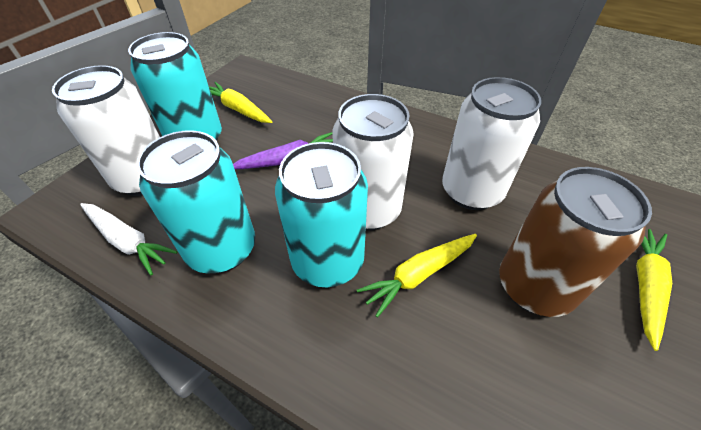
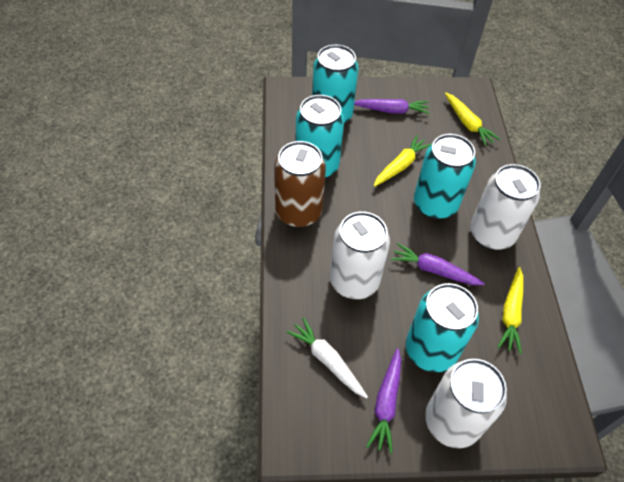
purple carrot: 1 -> 3
turquoise can: 3 -> 4

